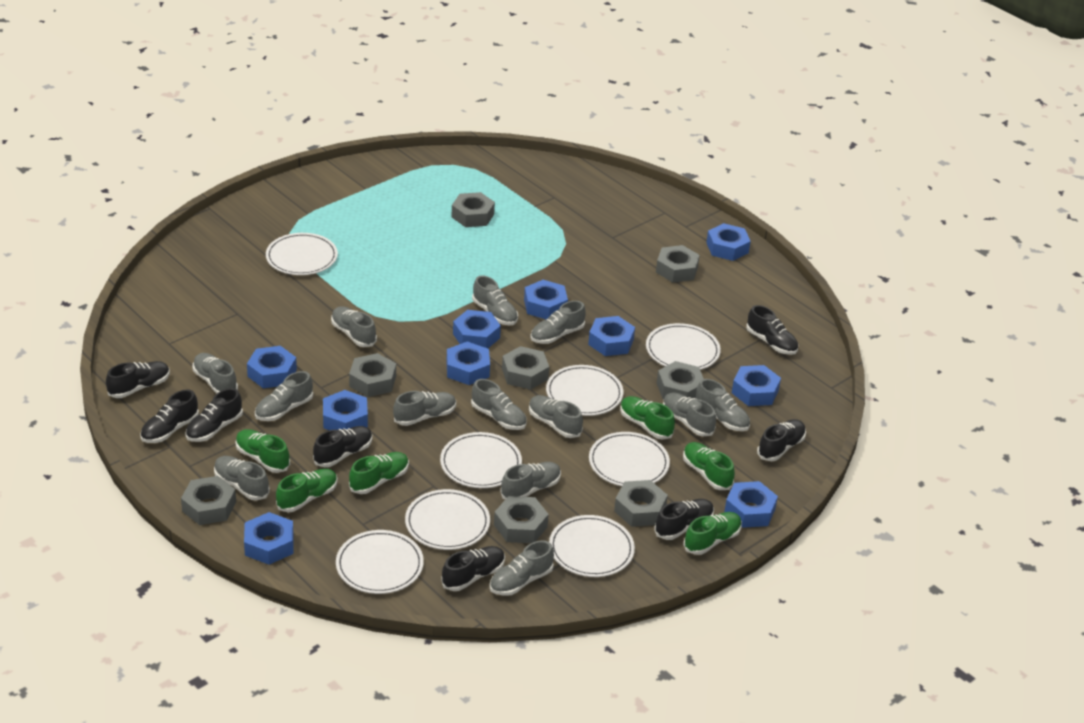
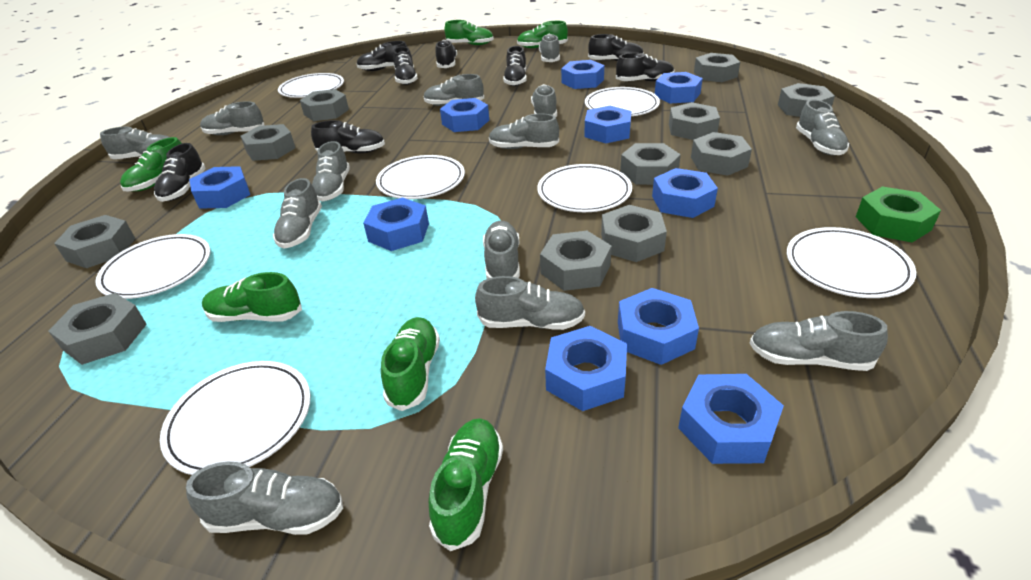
green nut: 0 -> 1
grey nut: 8 -> 11
white plate: 8 -> 7

